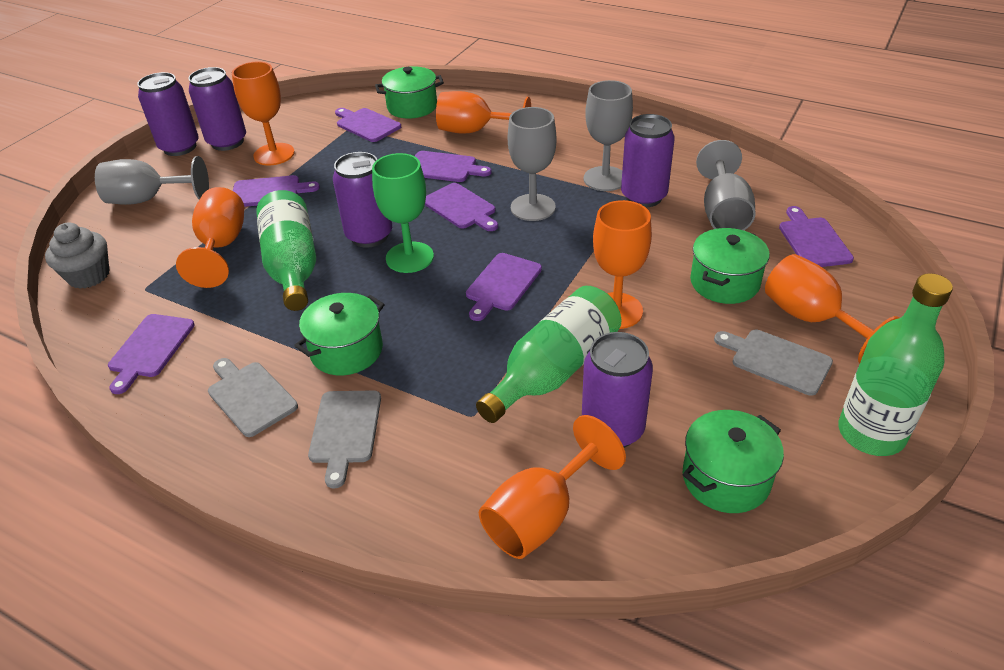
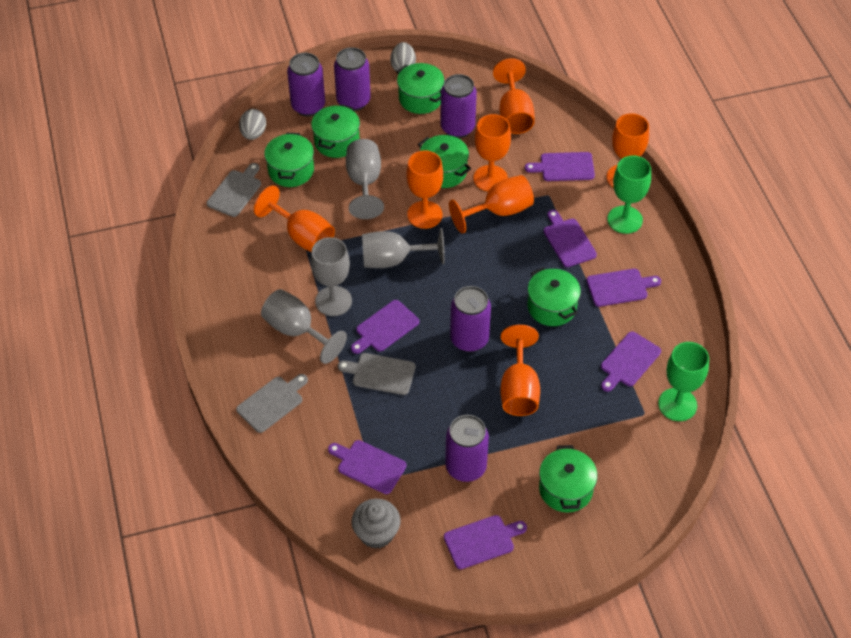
green bottle: 3 -> 0
green goblet: 1 -> 2
green pot: 4 -> 6
grey egg: 0 -> 2
orange goblet: 6 -> 7

